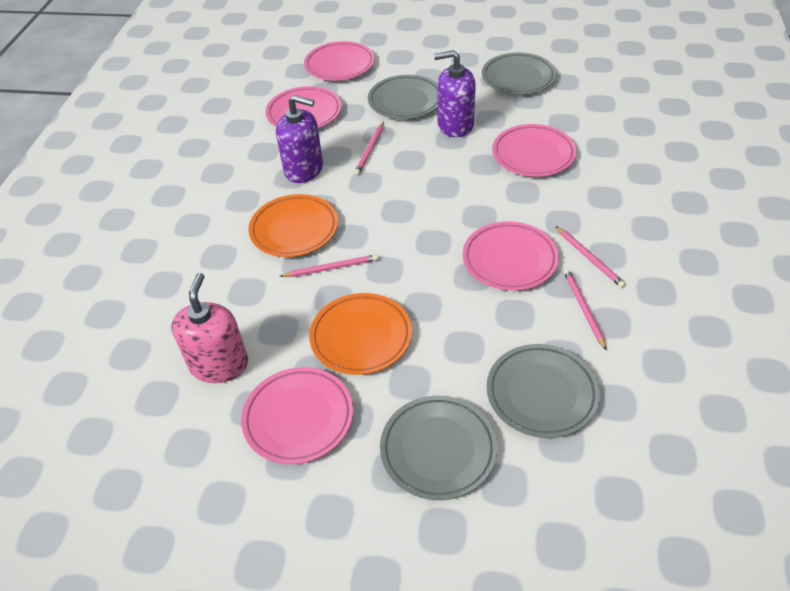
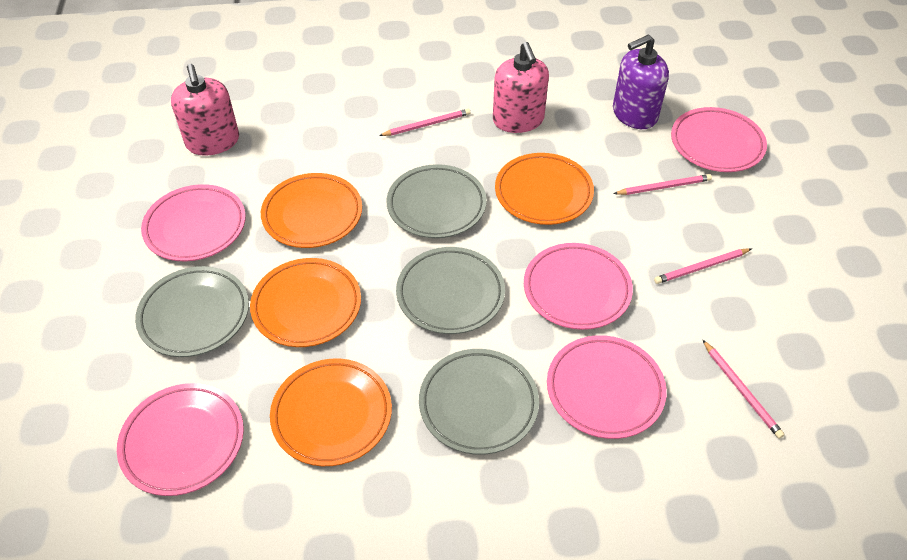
orange plate: 2 -> 4
pink soap dispenser: 1 -> 2
purple soap dispenser: 2 -> 1

